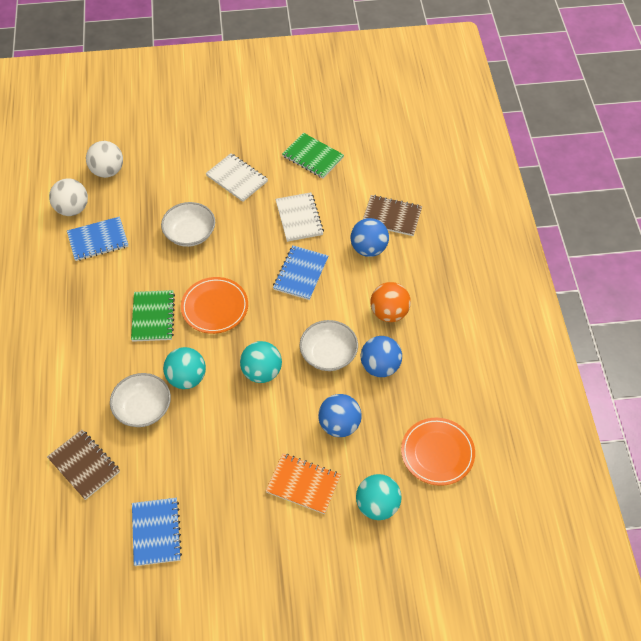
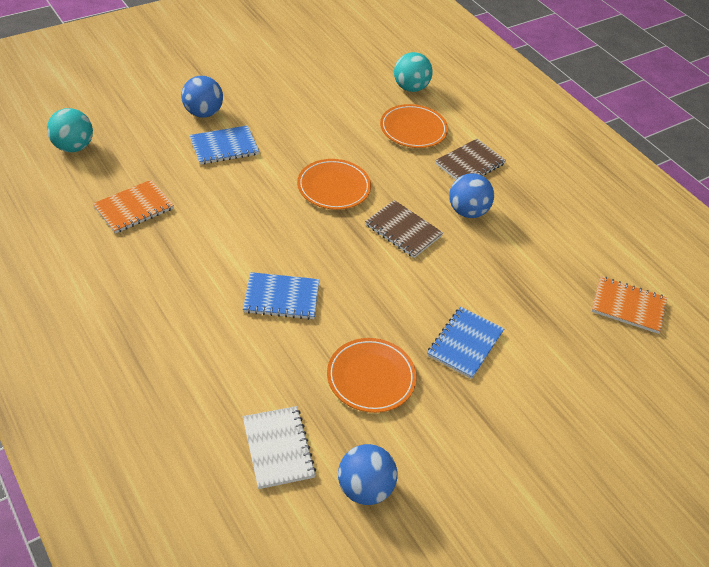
green notebook: 2 -> 0
orange ball: 1 -> 0
orange notebook: 1 -> 2
orange plate: 2 -> 3
turquoise ball: 3 -> 2
white ball: 2 -> 0
white bowl: 3 -> 0
white notebook: 2 -> 1

